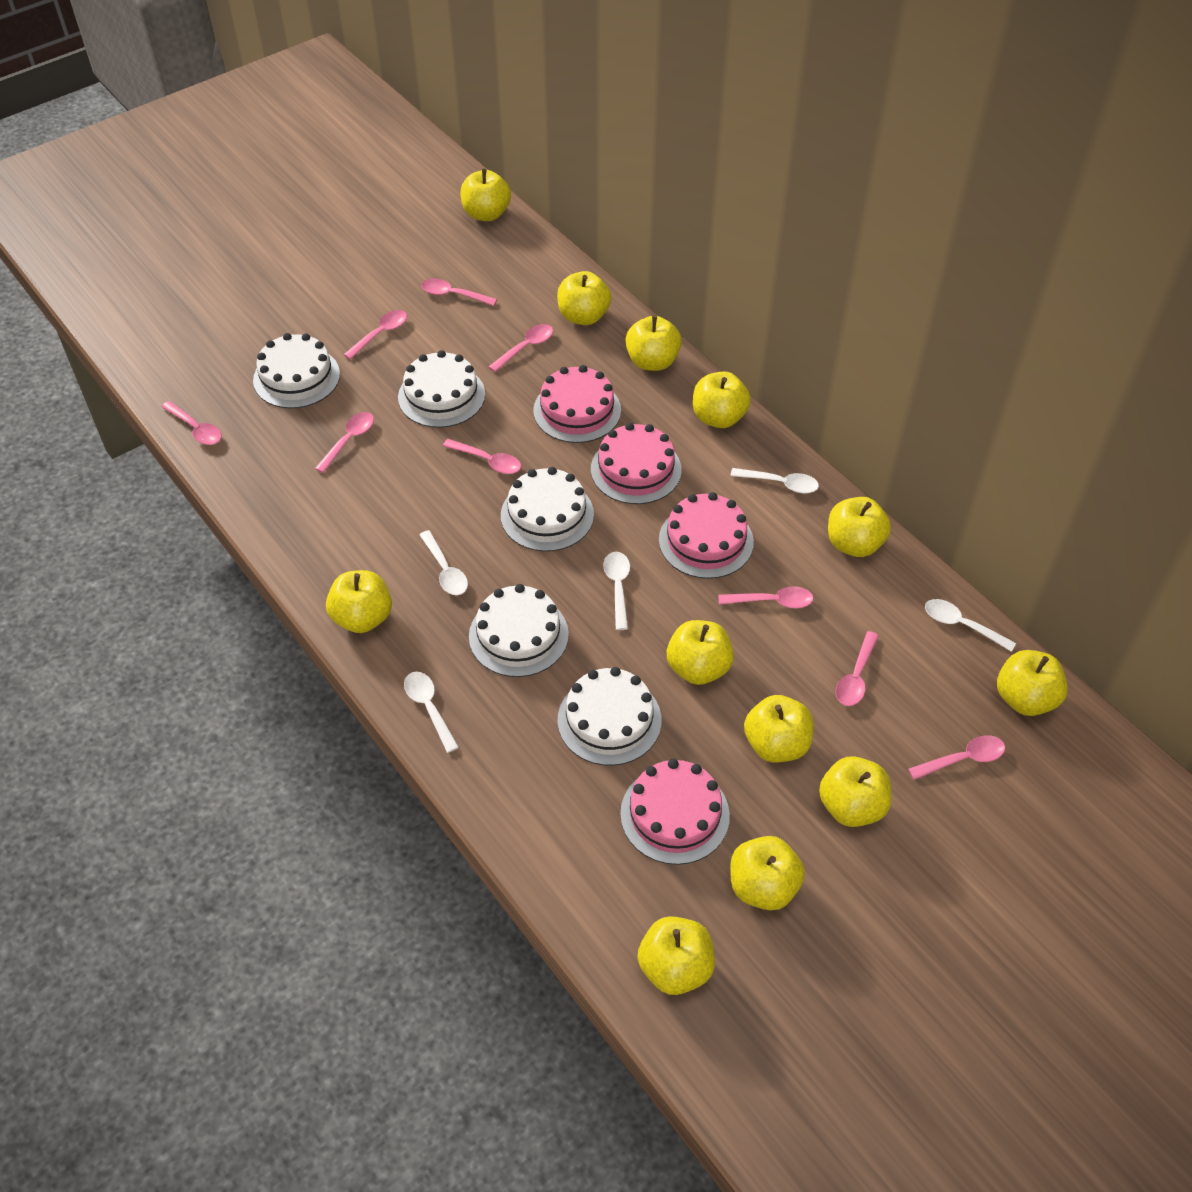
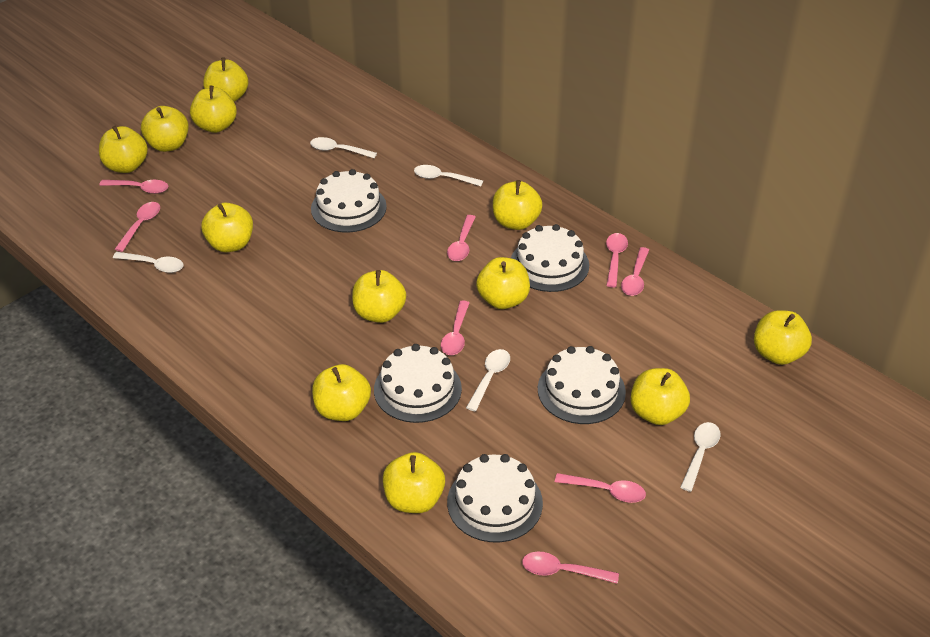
pink cake: 4 -> 0
pink spoon: 9 -> 8

